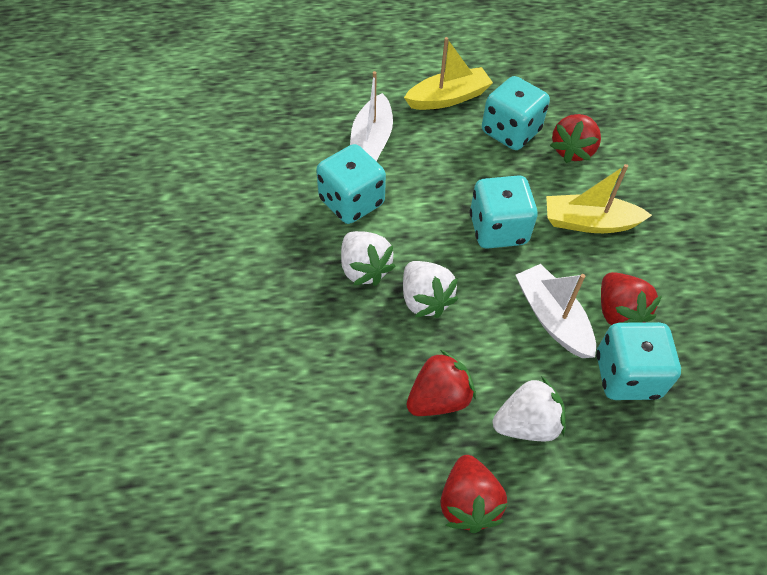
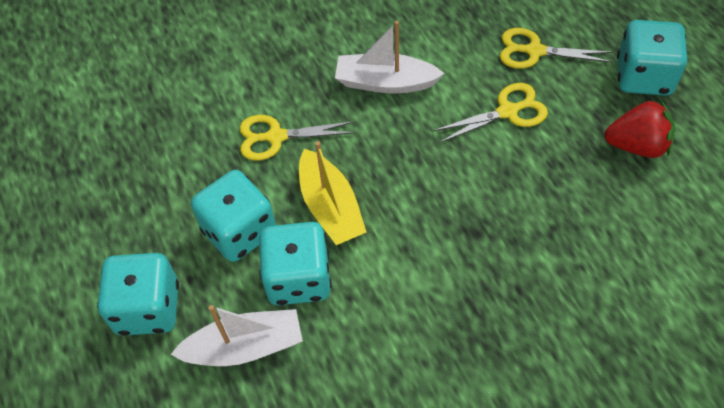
red strawberry: 4 -> 1
white strawberry: 3 -> 0
yellow boat: 2 -> 1
yellow scissors: 0 -> 3

